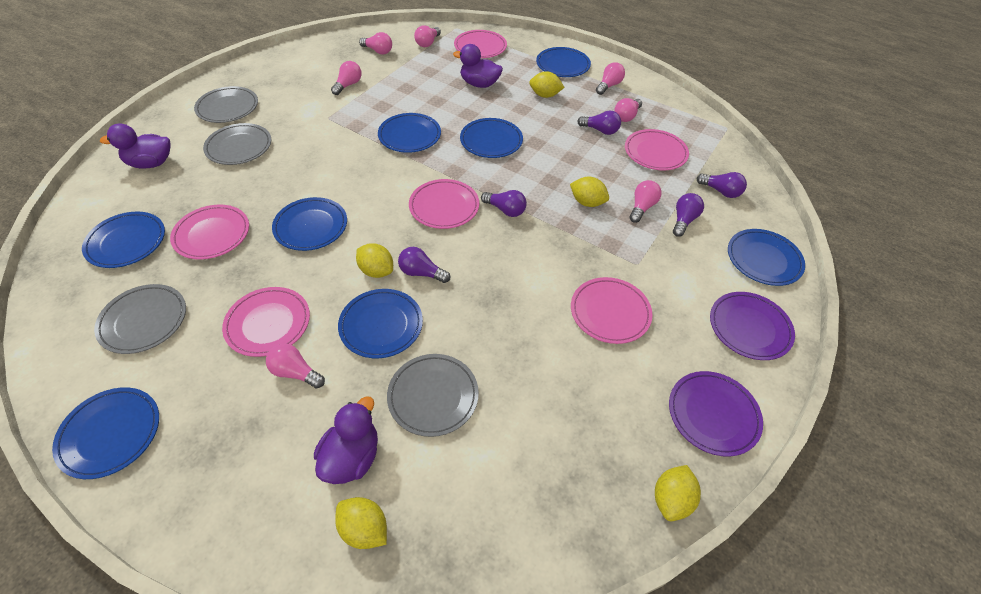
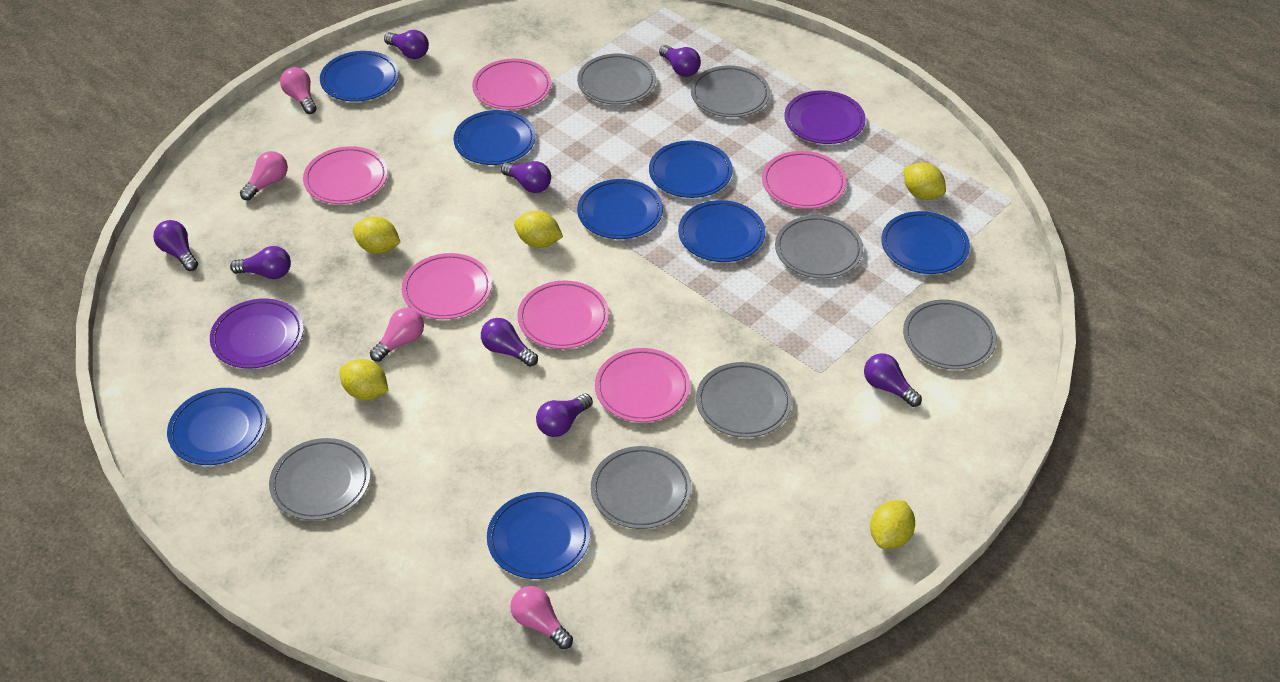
grey plate: 4 -> 7
pink light bulb: 7 -> 4
purple duck: 3 -> 0
purple light bulb: 5 -> 8

